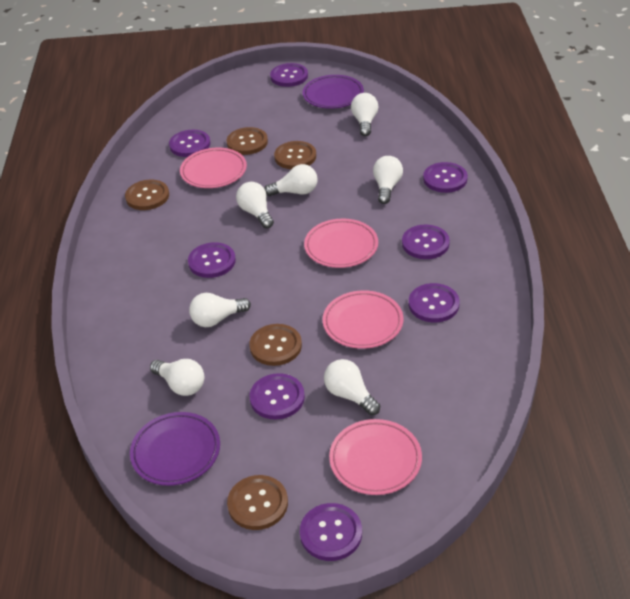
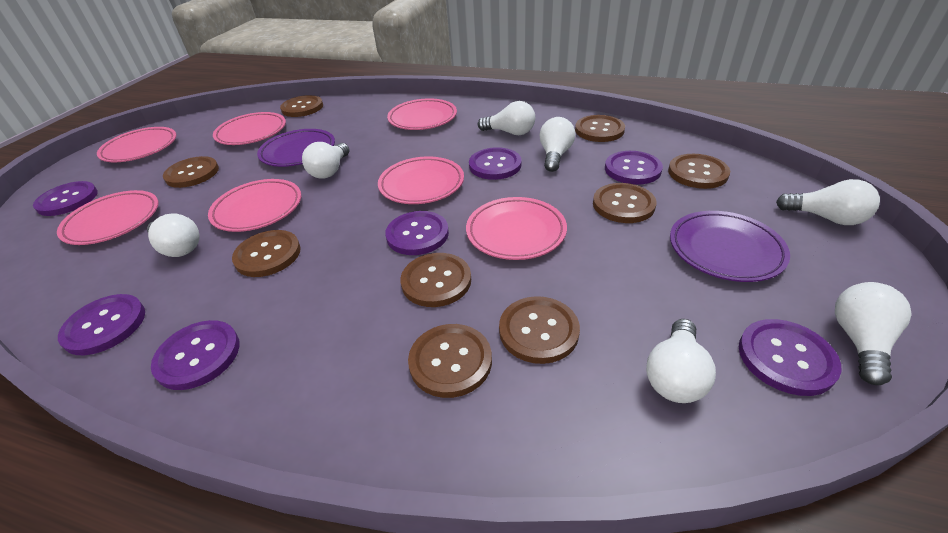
brown button: 5 -> 9
pink plate: 4 -> 7
purple button: 8 -> 7

